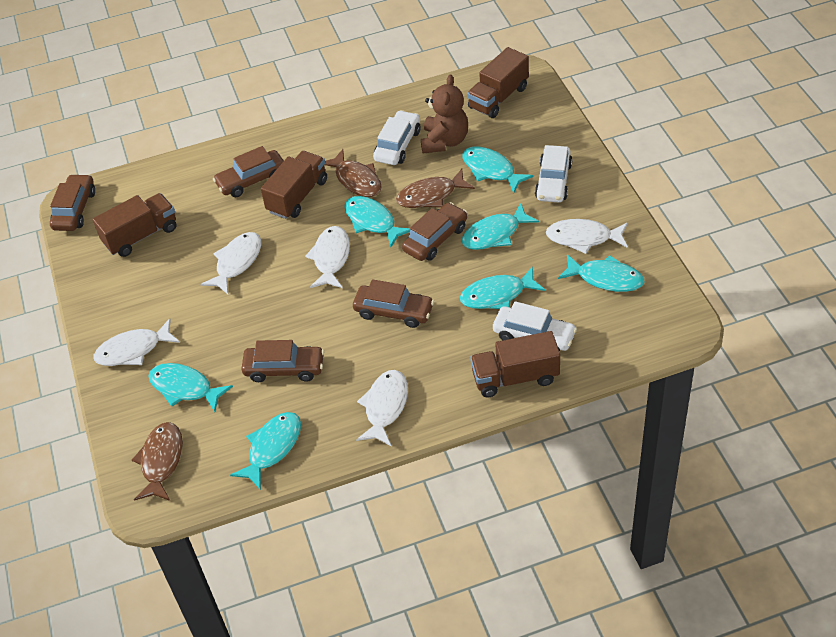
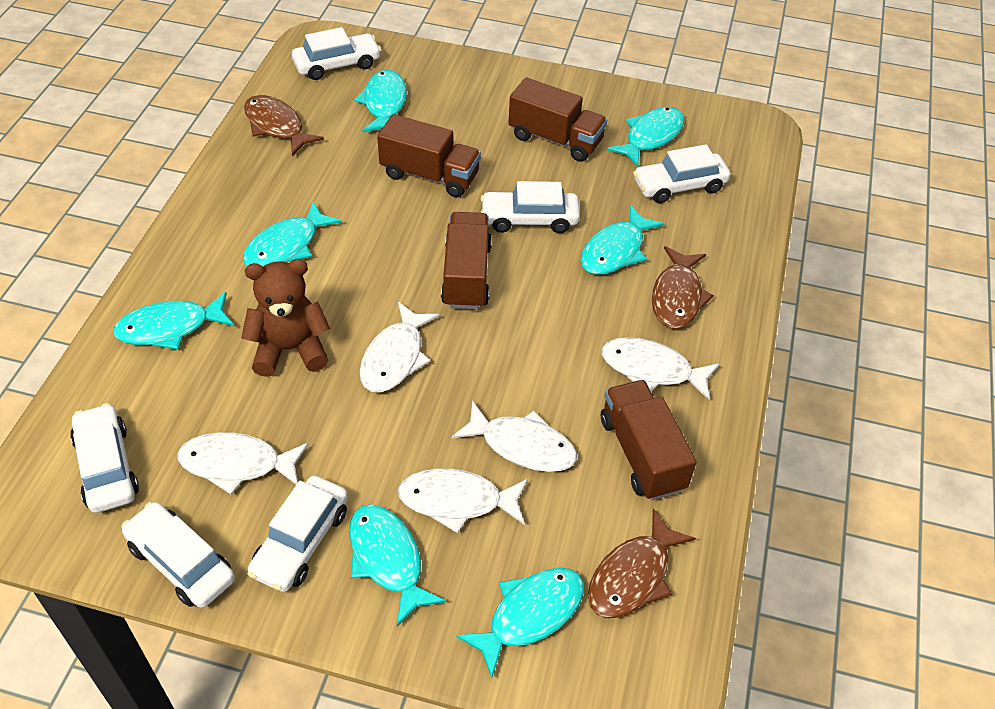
brown car: 5 -> 0
white car: 3 -> 6

